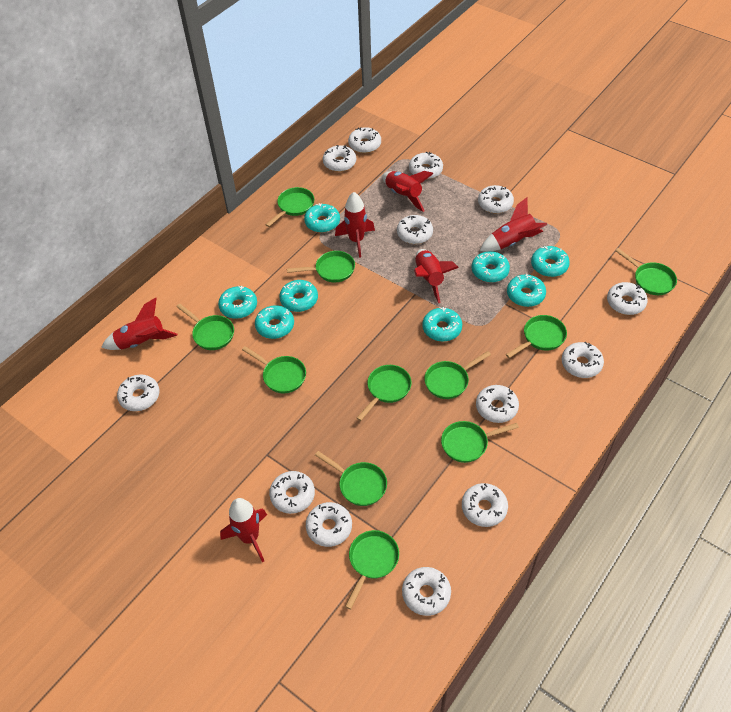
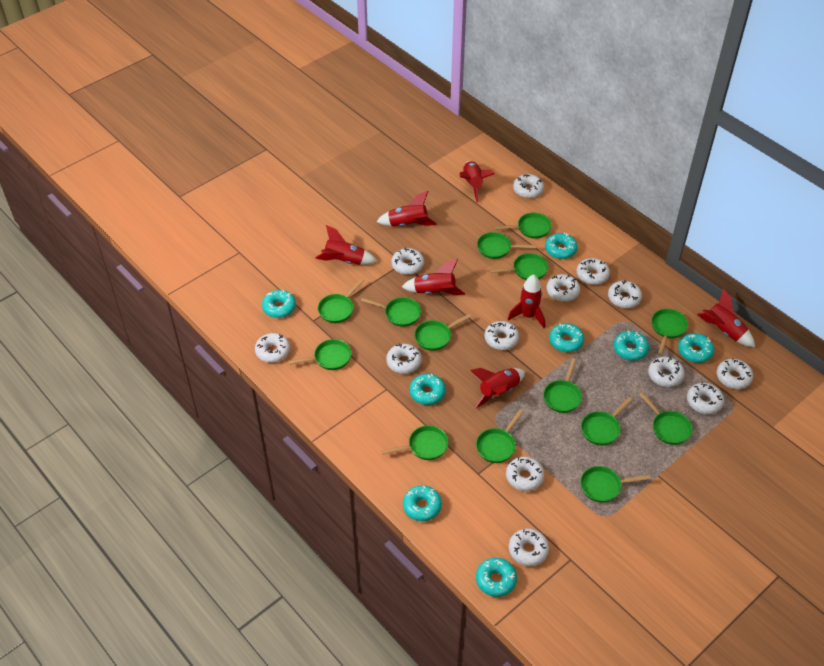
green pan: 11 -> 14
red rocket: 6 -> 7

